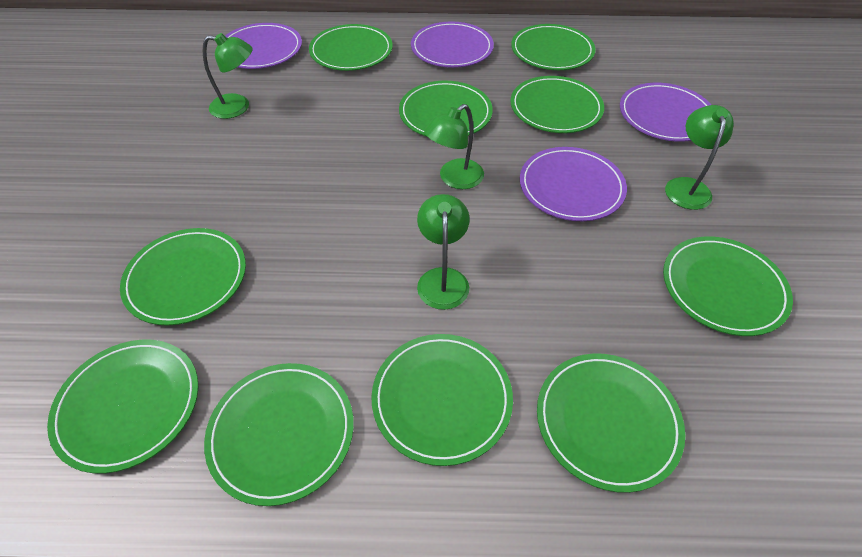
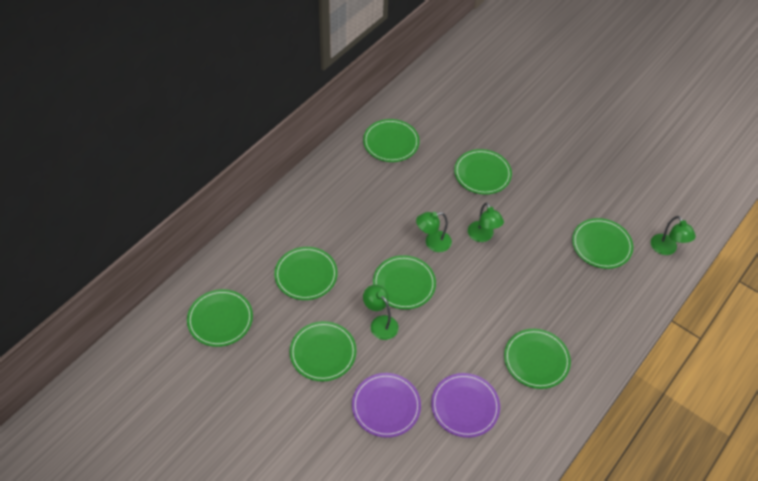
green plate: 10 -> 8
purple plate: 4 -> 2

